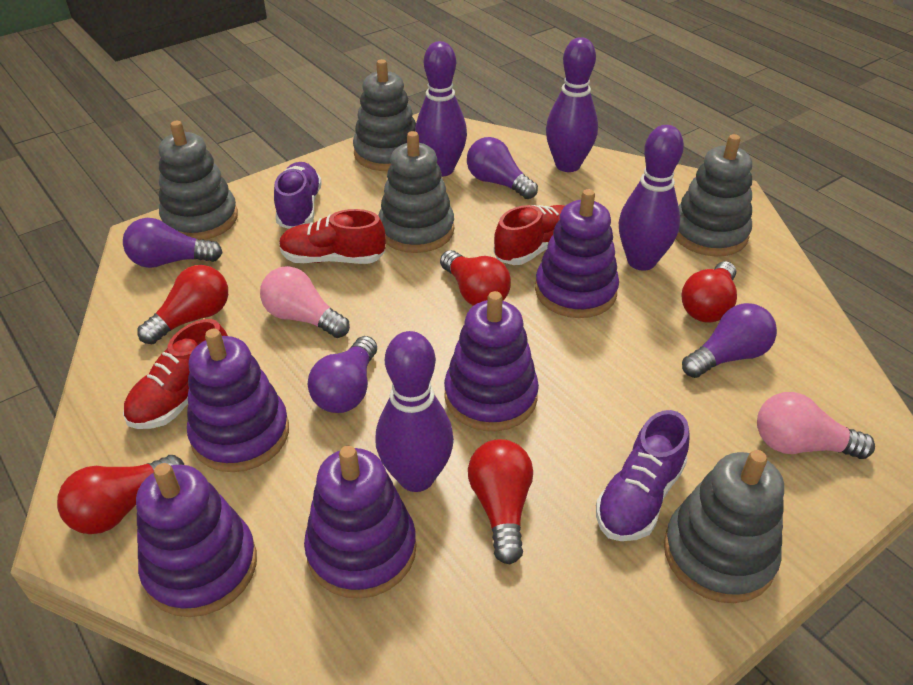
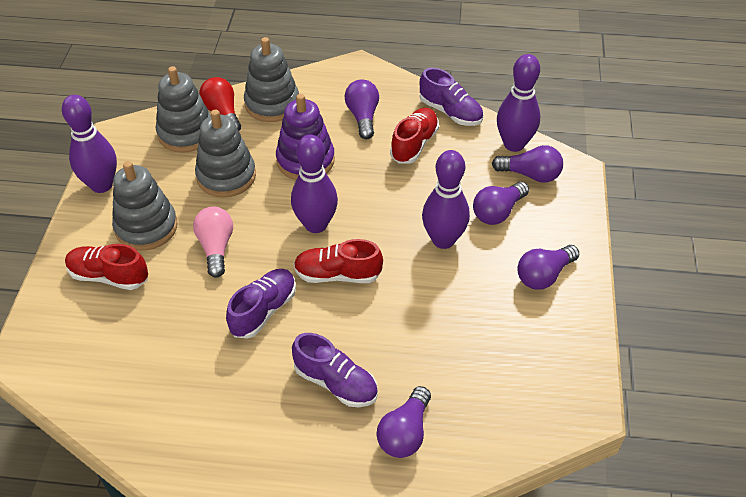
grey stacking toy: 5 -> 4
pink light bulb: 2 -> 1
purple light bulb: 4 -> 5
purple shoe: 2 -> 3
purple stacking toy: 5 -> 1
red light bulb: 5 -> 1

